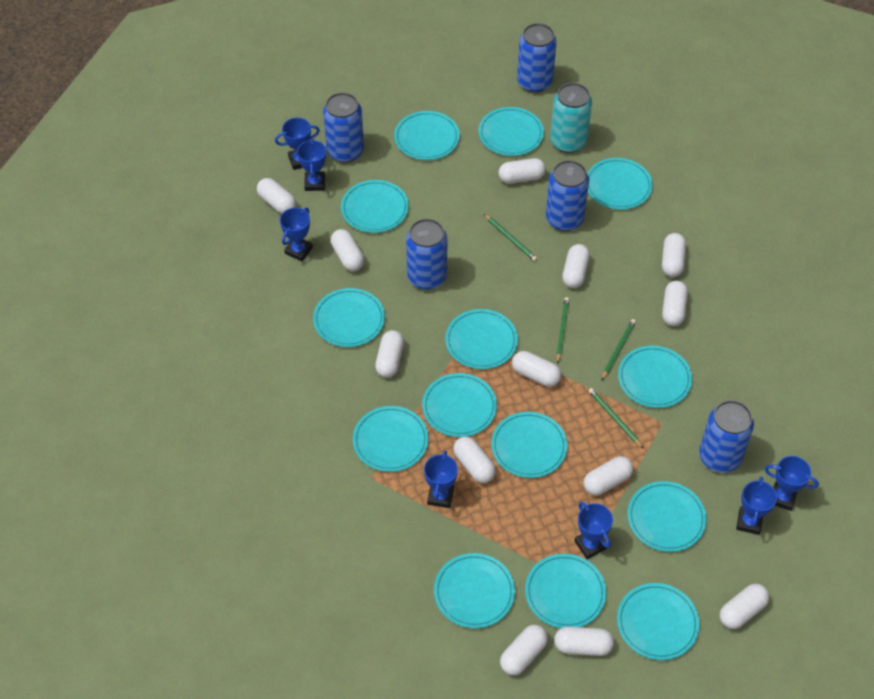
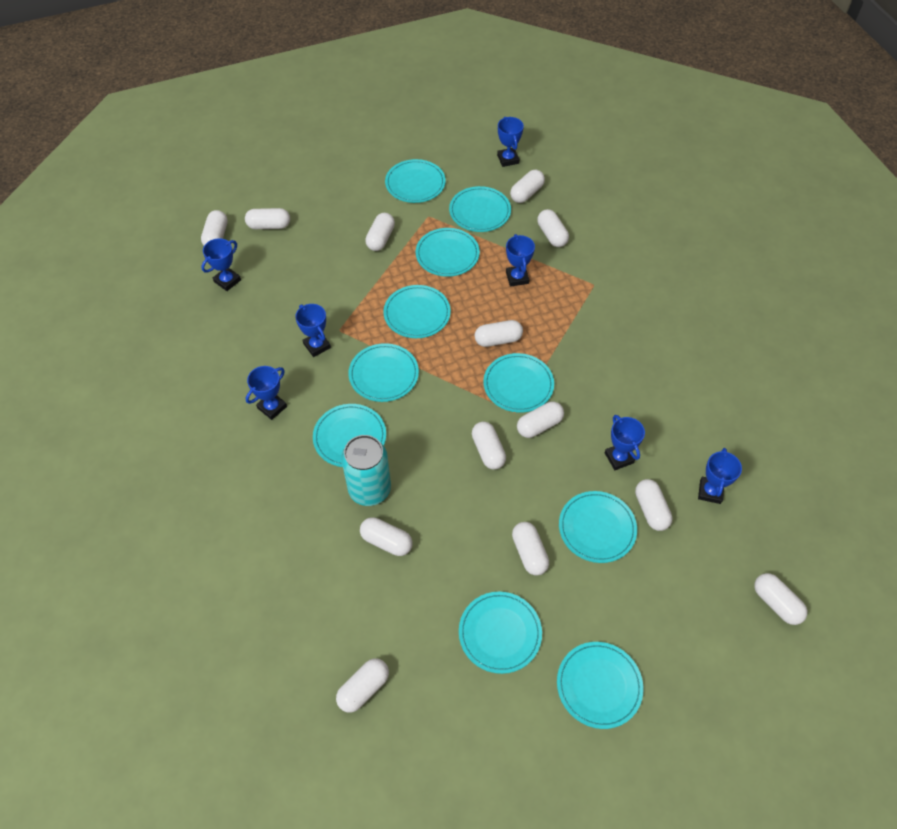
blue can: 5 -> 0
green pencil: 4 -> 0
turquoise plate: 14 -> 10

